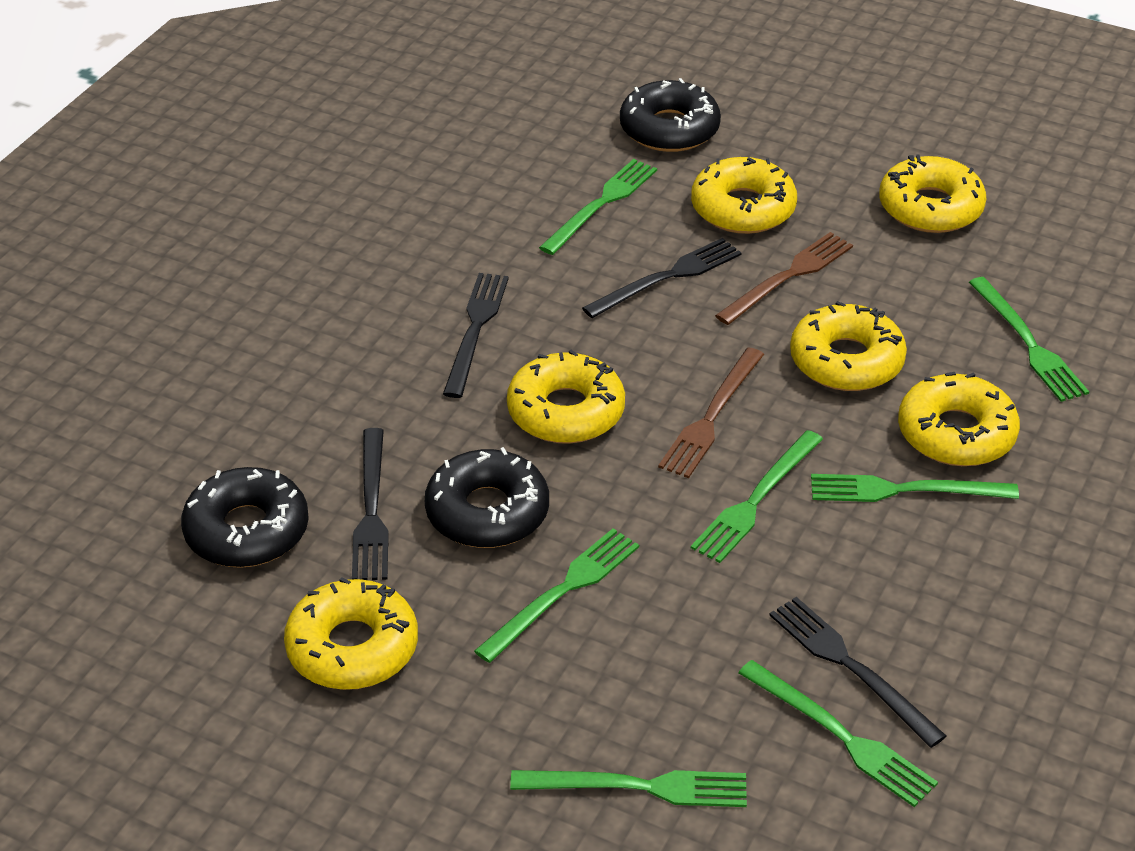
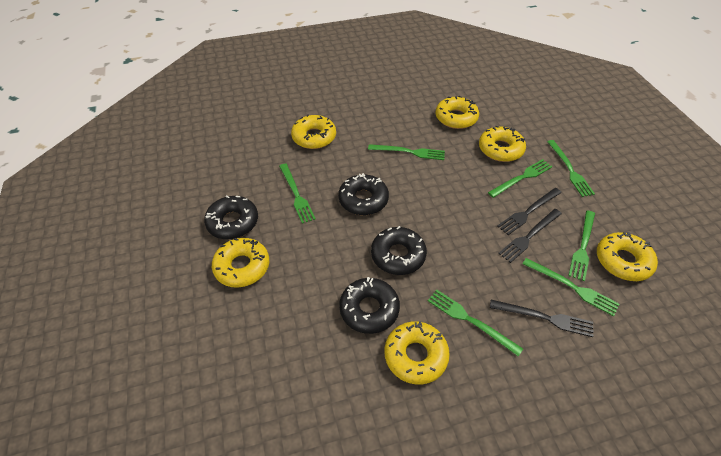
black donut: 3 -> 4
black fork: 4 -> 3
brown fork: 2 -> 0

